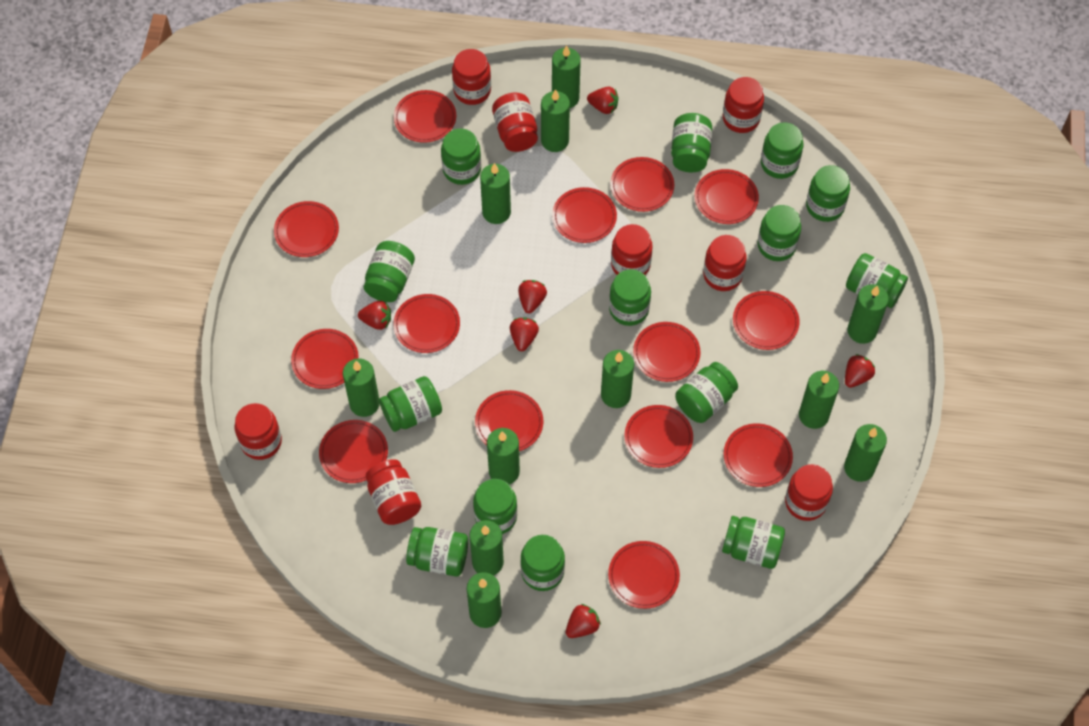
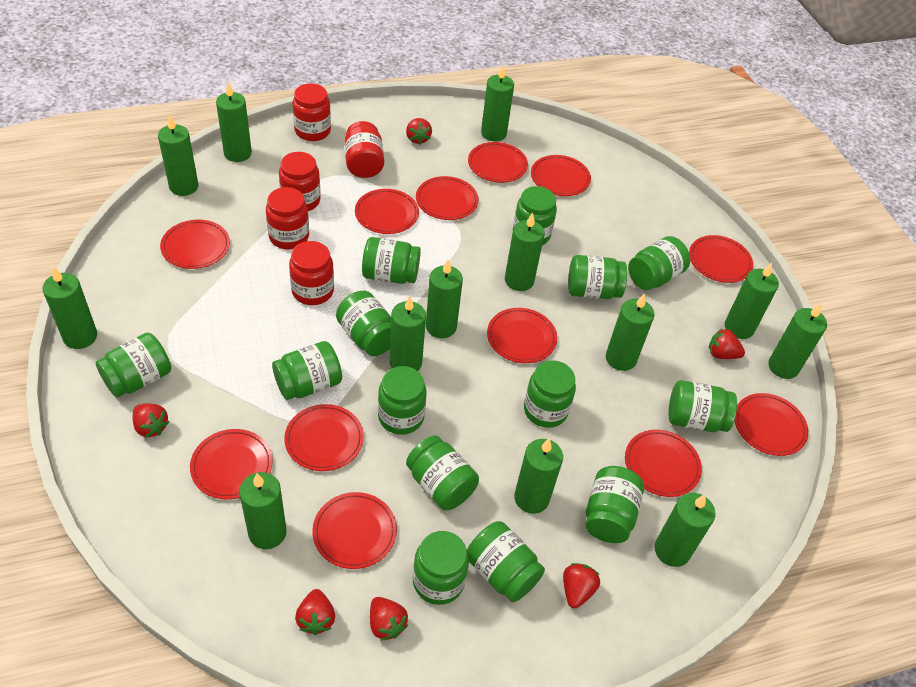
green candle: 11 -> 13
red jar: 8 -> 5
red plate: 14 -> 12

